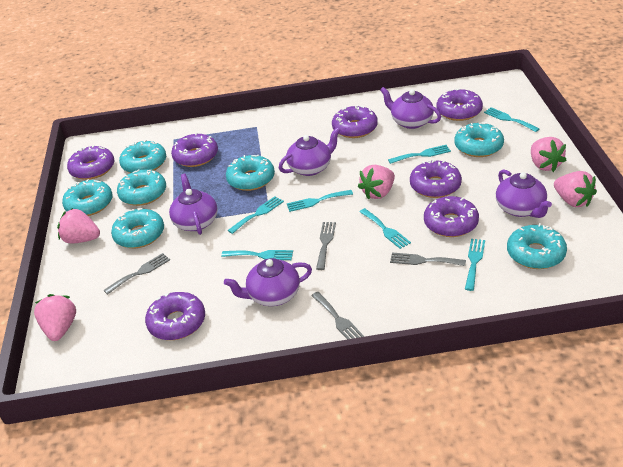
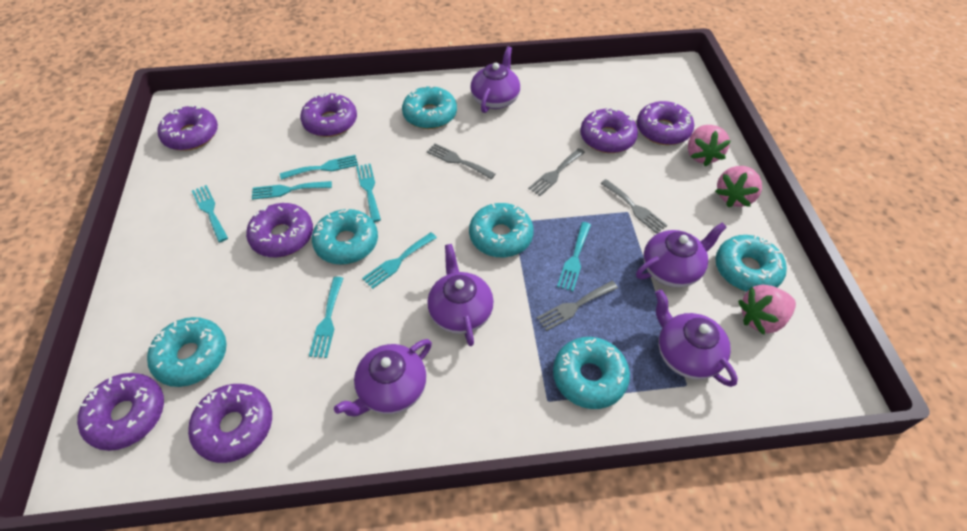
pink strawberry: 5 -> 3
turquoise donut: 7 -> 6

